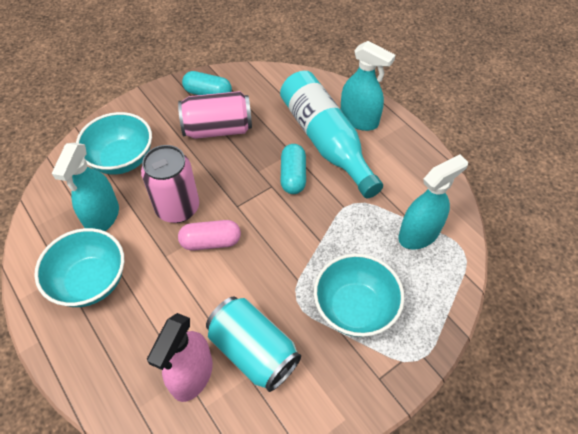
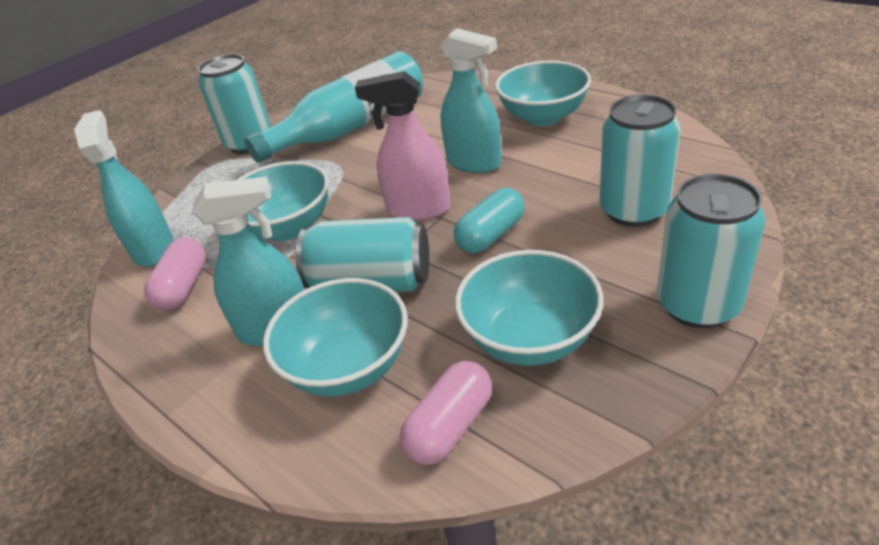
pink can: 2 -> 0
pink capsule: 1 -> 2
turquoise bowl: 3 -> 4
turquoise can: 1 -> 4
turquoise capsule: 2 -> 1

